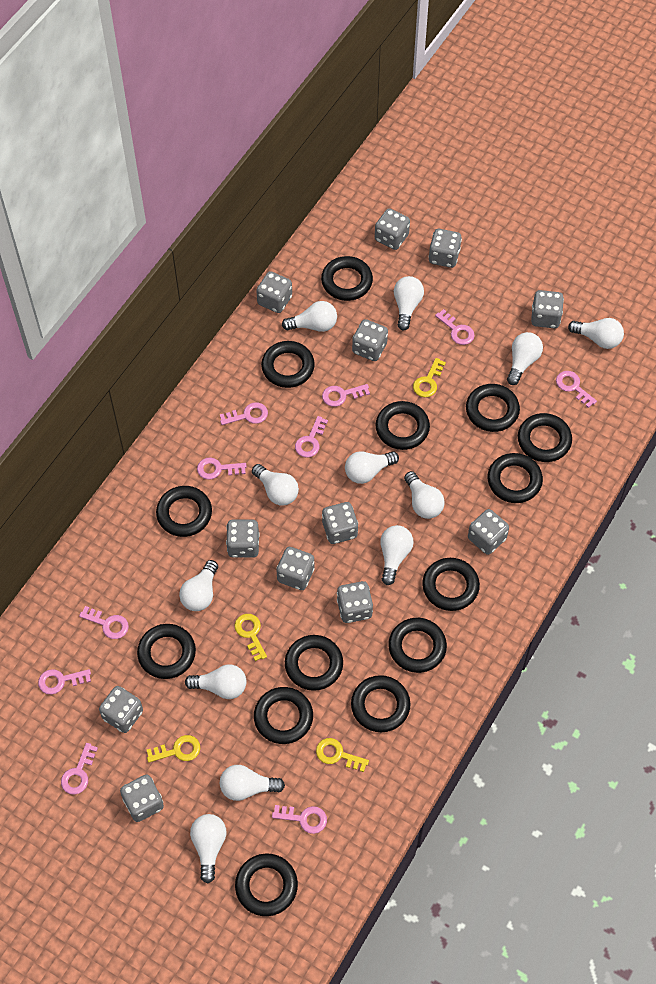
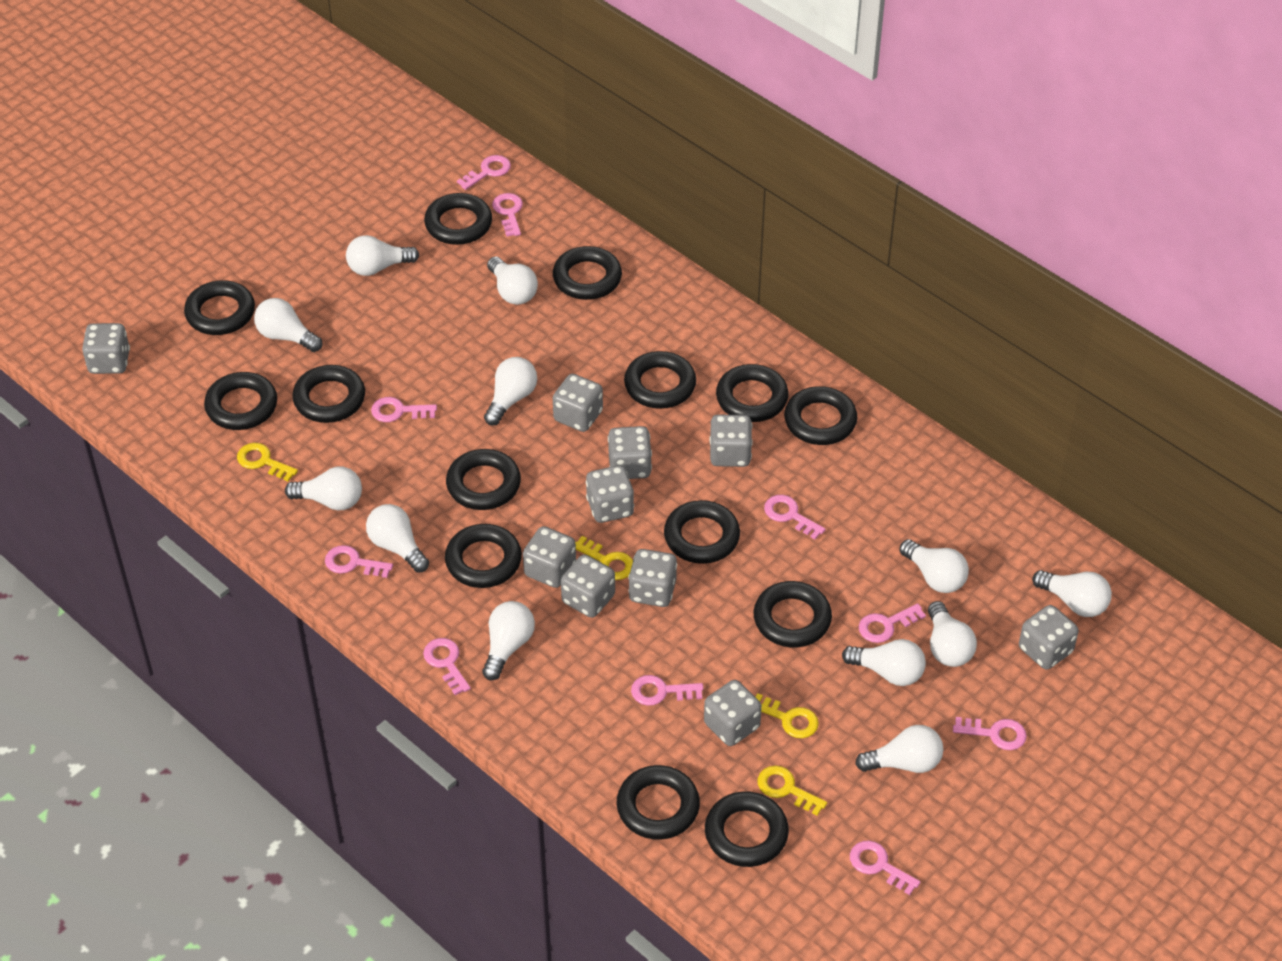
grey dice: 12 -> 10

